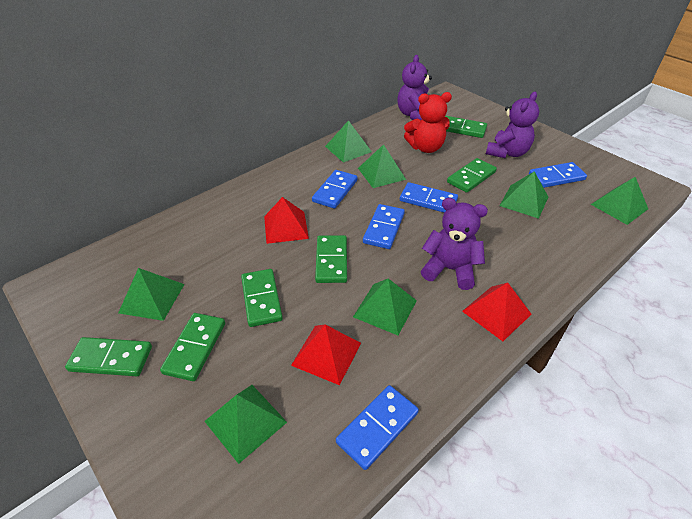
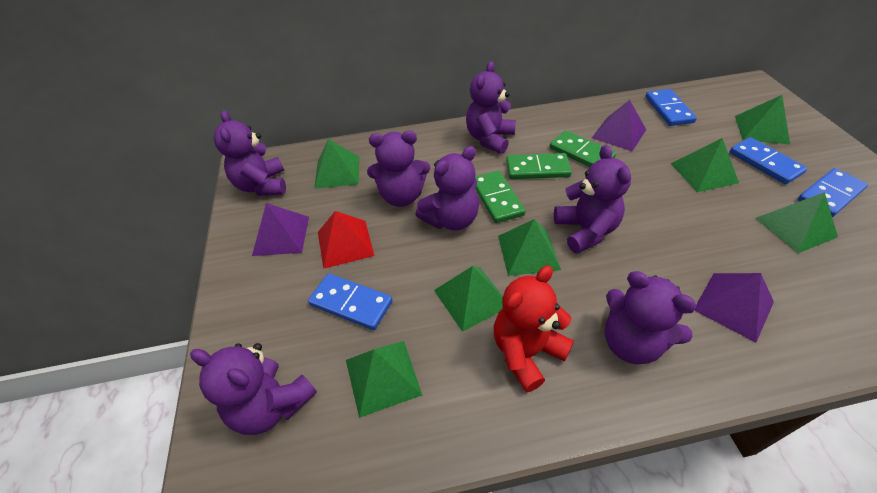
blue domino: 5 -> 4
green domino: 6 -> 3
purple pyramid: 0 -> 3
purple teddy bear: 3 -> 7
red pyramid: 3 -> 1

